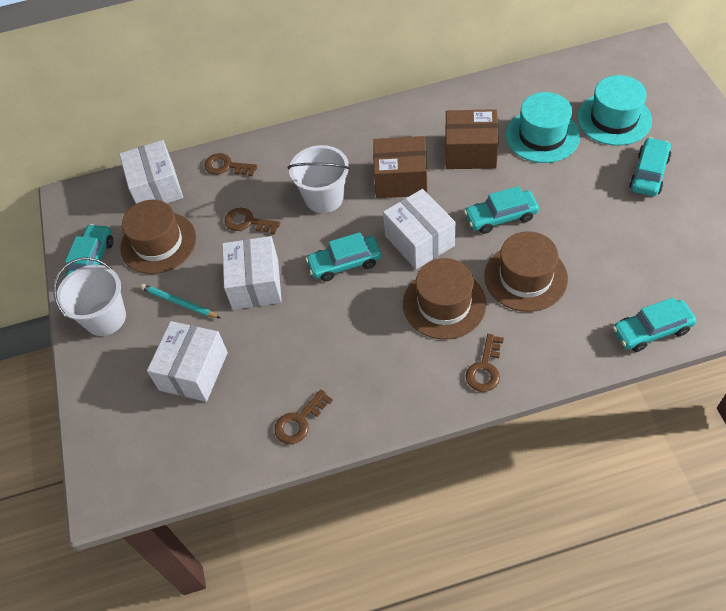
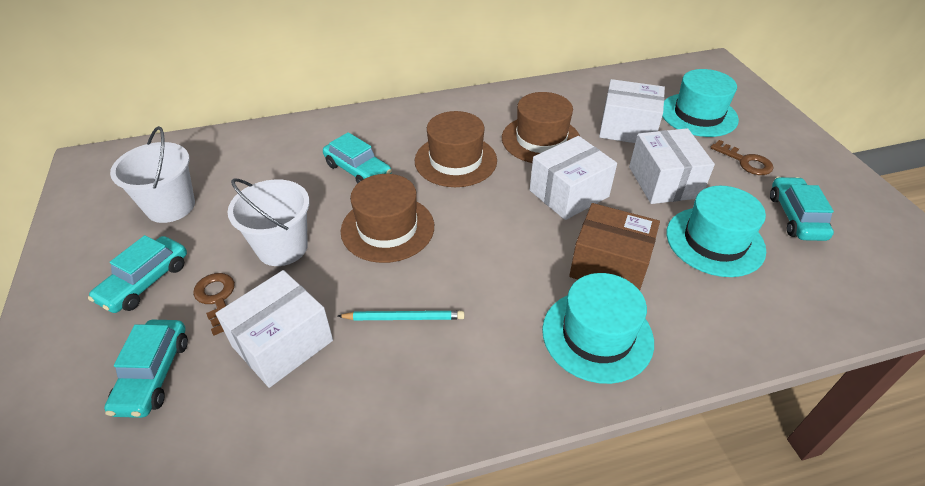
brown box: 2 -> 1
brown key: 4 -> 2
turquoise car: 5 -> 4
turquoise hat: 2 -> 3

